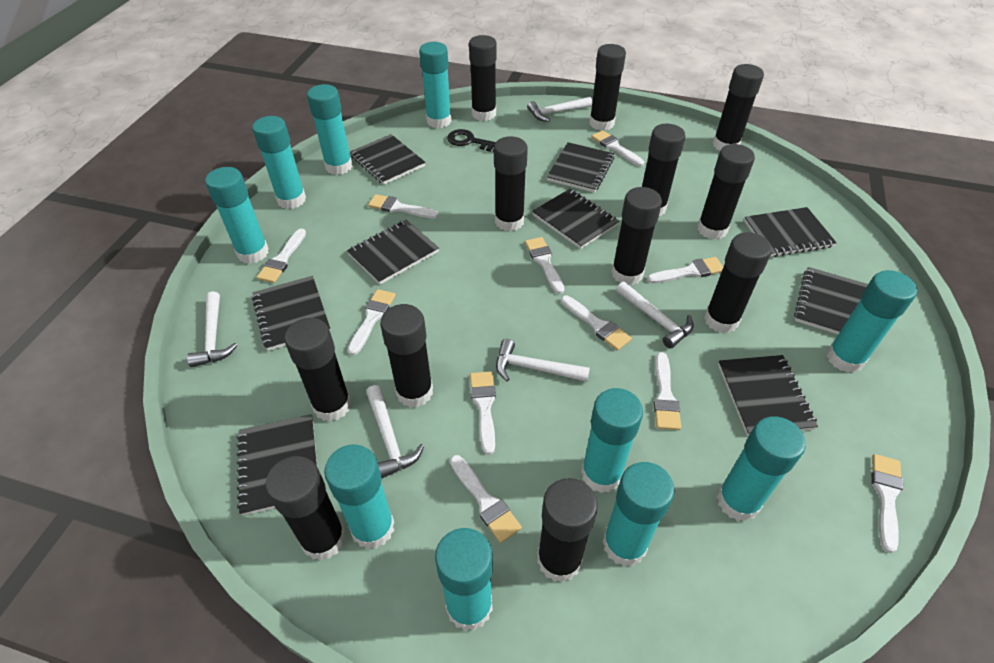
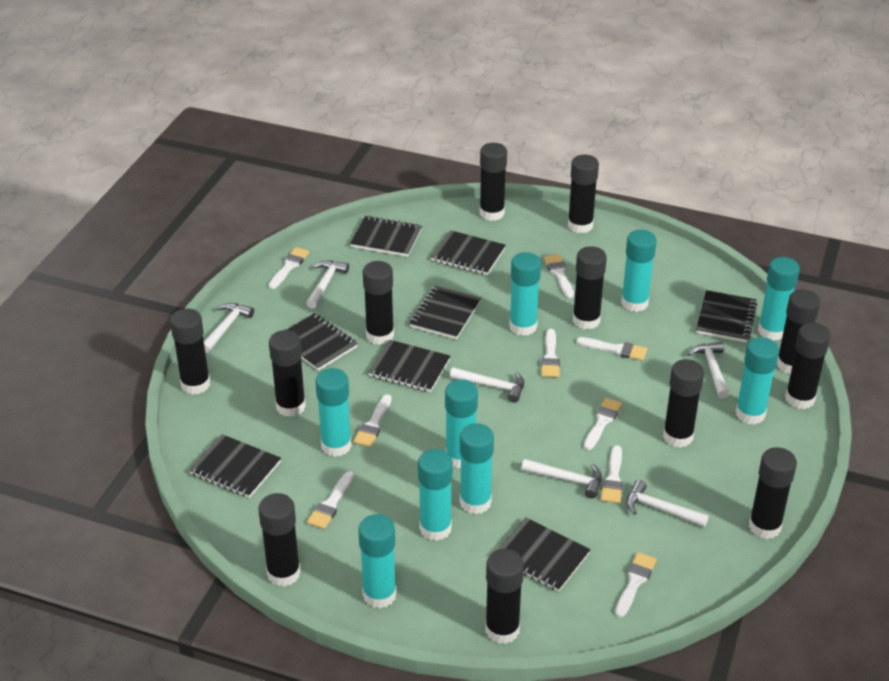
black key: 1 -> 0
black notebook: 9 -> 8
turquoise glue stick: 10 -> 9
white brush: 11 -> 9
white hammer: 5 -> 6

